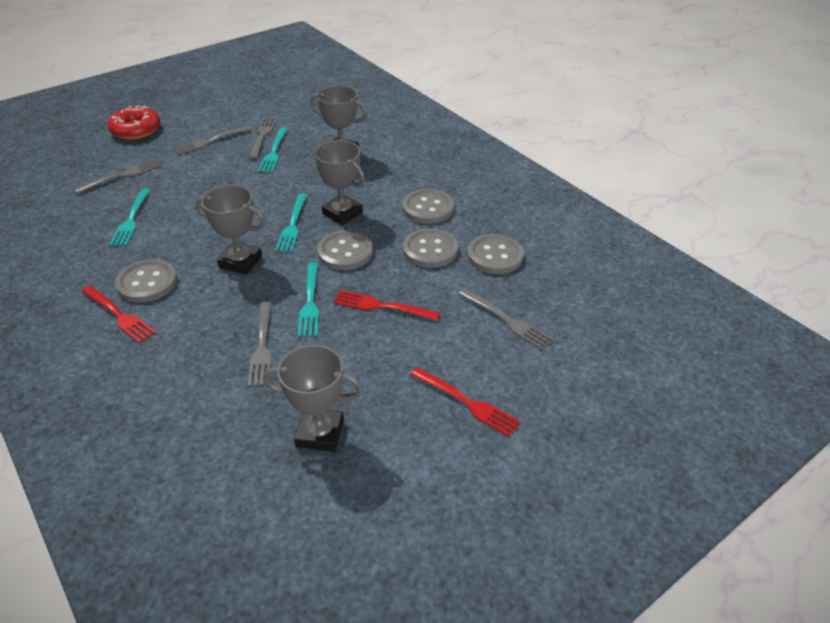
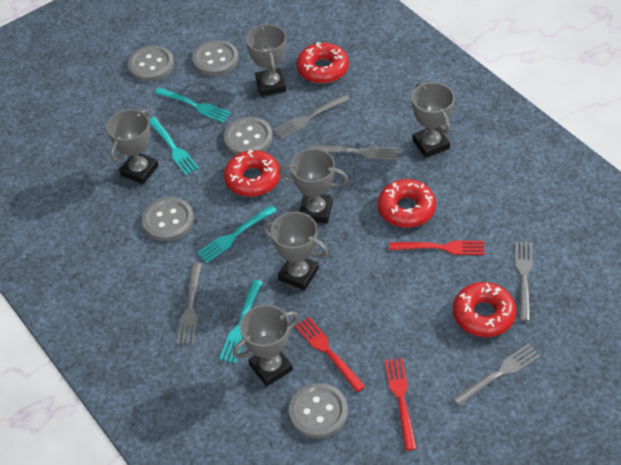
grey trophy: 4 -> 6
red donut: 1 -> 4

